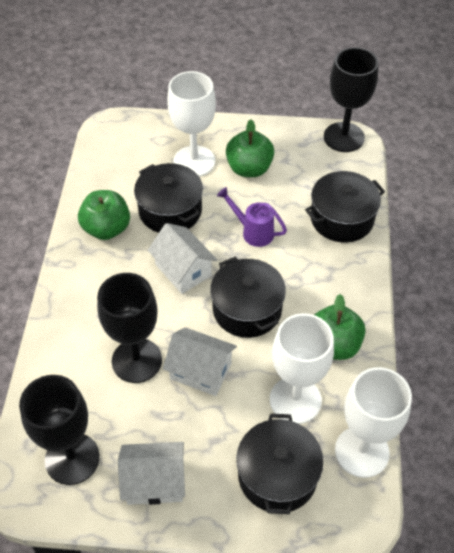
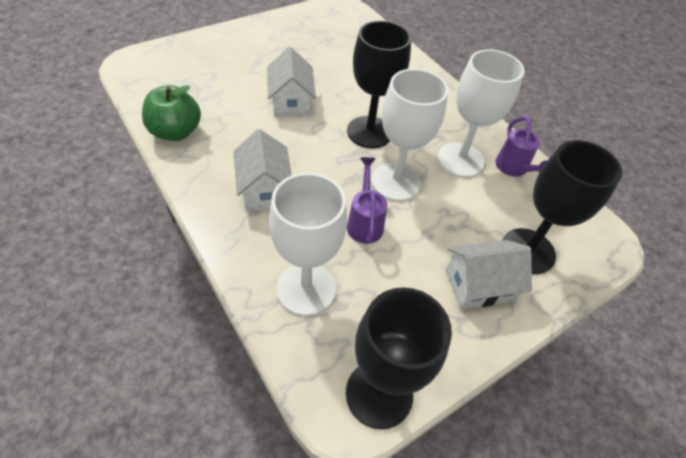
black pot: 4 -> 0
green apple: 3 -> 1
purple watering can: 1 -> 2

